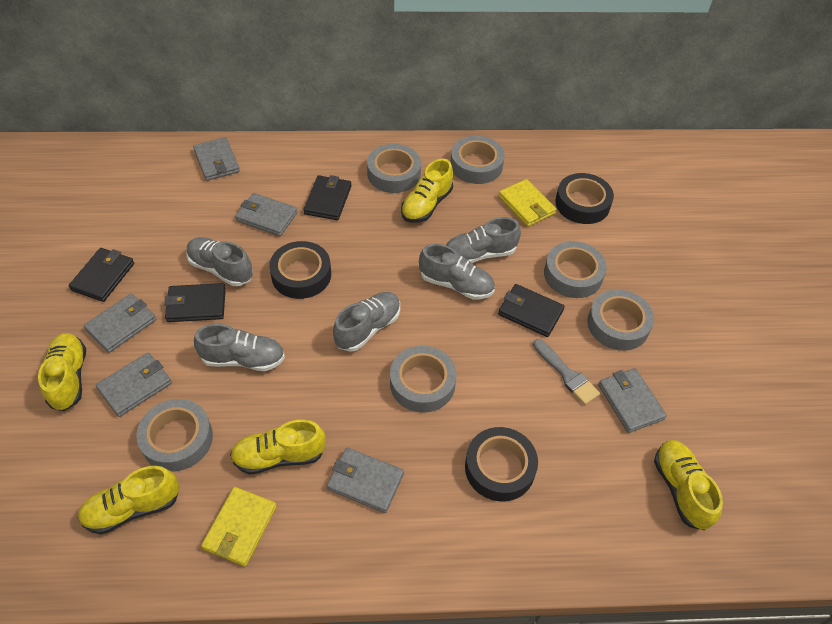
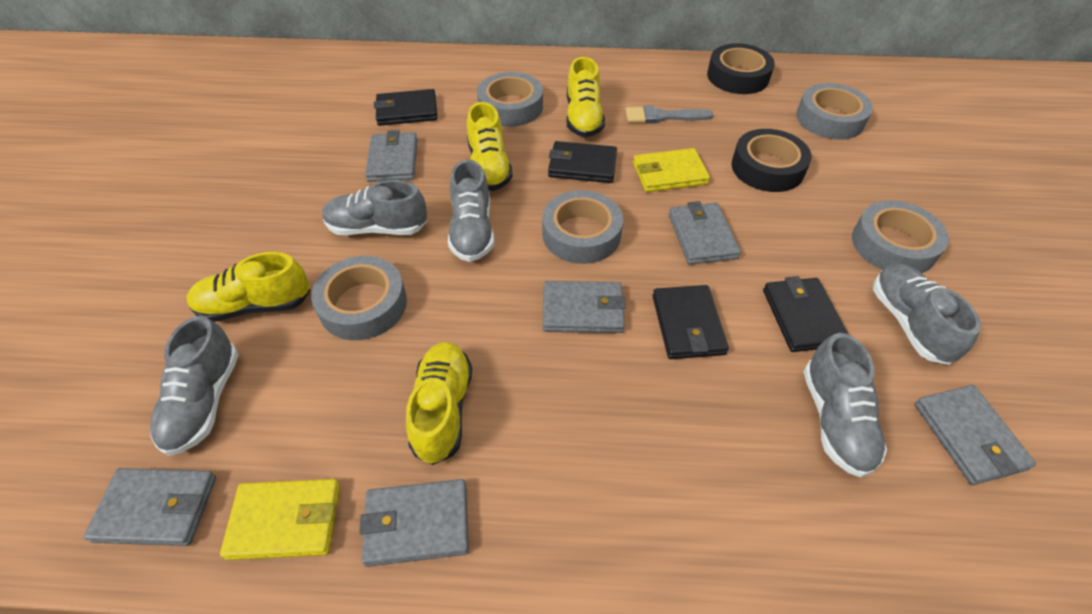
black tape: 3 -> 2
grey tape: 6 -> 5
yellow shoe: 5 -> 4

